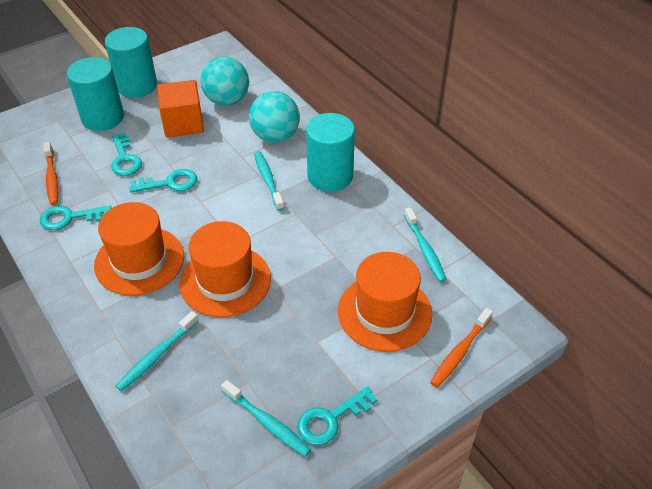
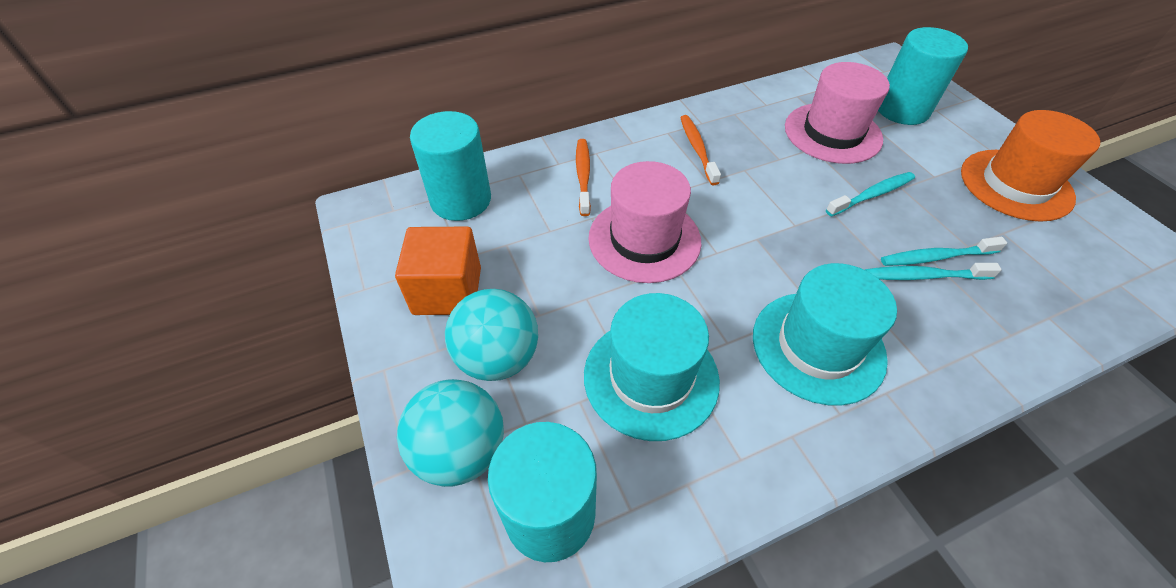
orange hat: 3 -> 1
pink hat: 0 -> 2
turquoise hat: 0 -> 2
turquoise key: 4 -> 0
turquoise toothbrush: 4 -> 3

